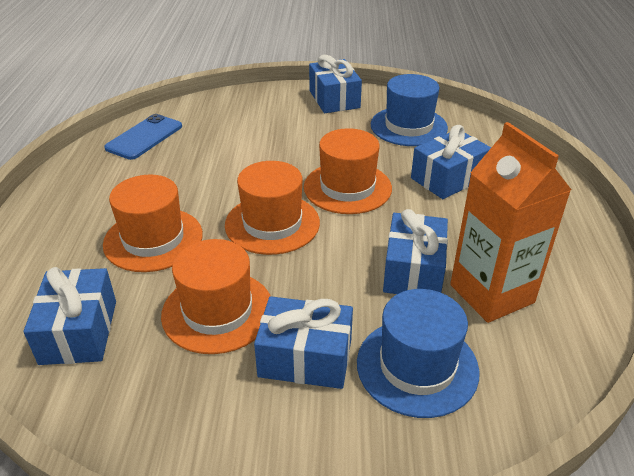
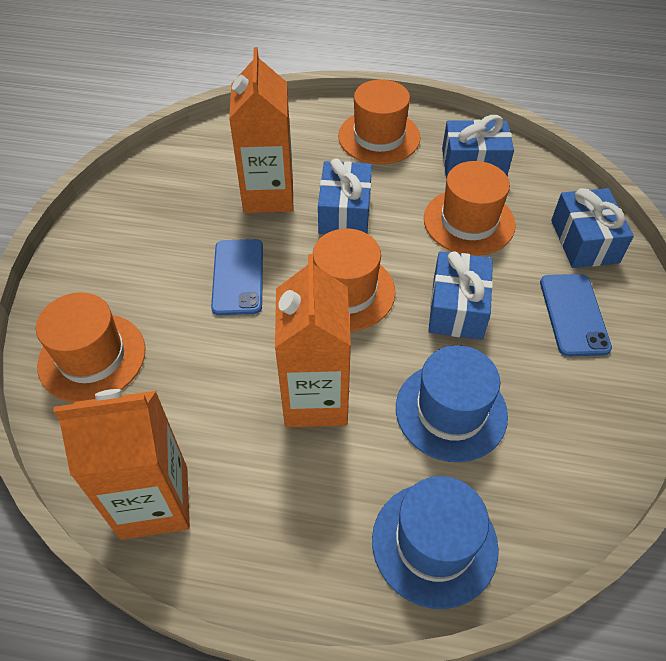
blue gift: 5 -> 4
blue phone: 1 -> 2
orange carton: 1 -> 3

